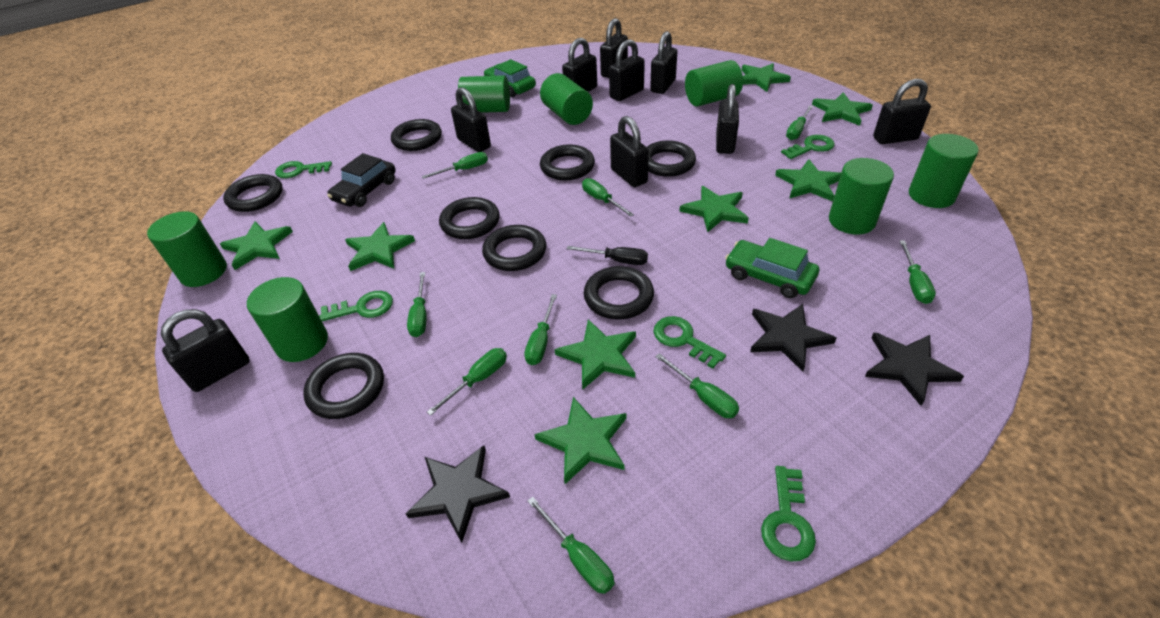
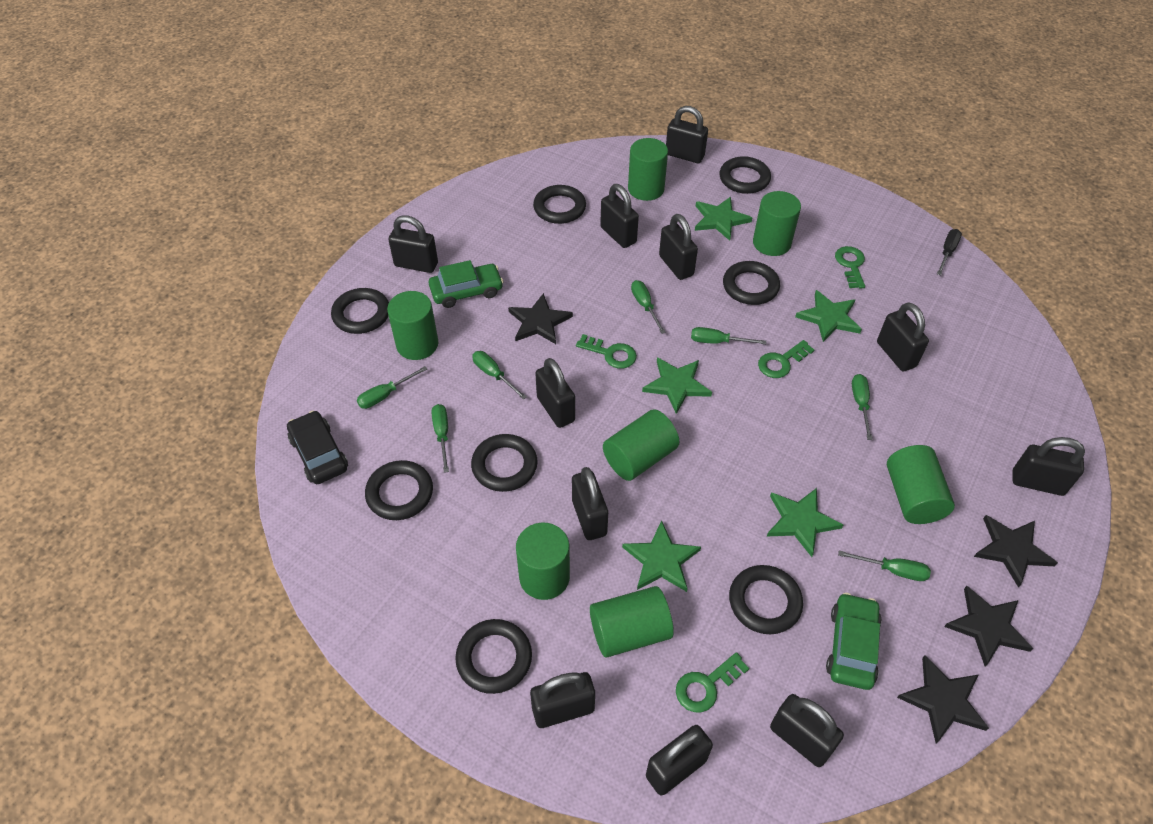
black padlock: 9 -> 11
black star: 3 -> 4
green key: 5 -> 4
green screwdriver: 9 -> 7
green star: 8 -> 5

